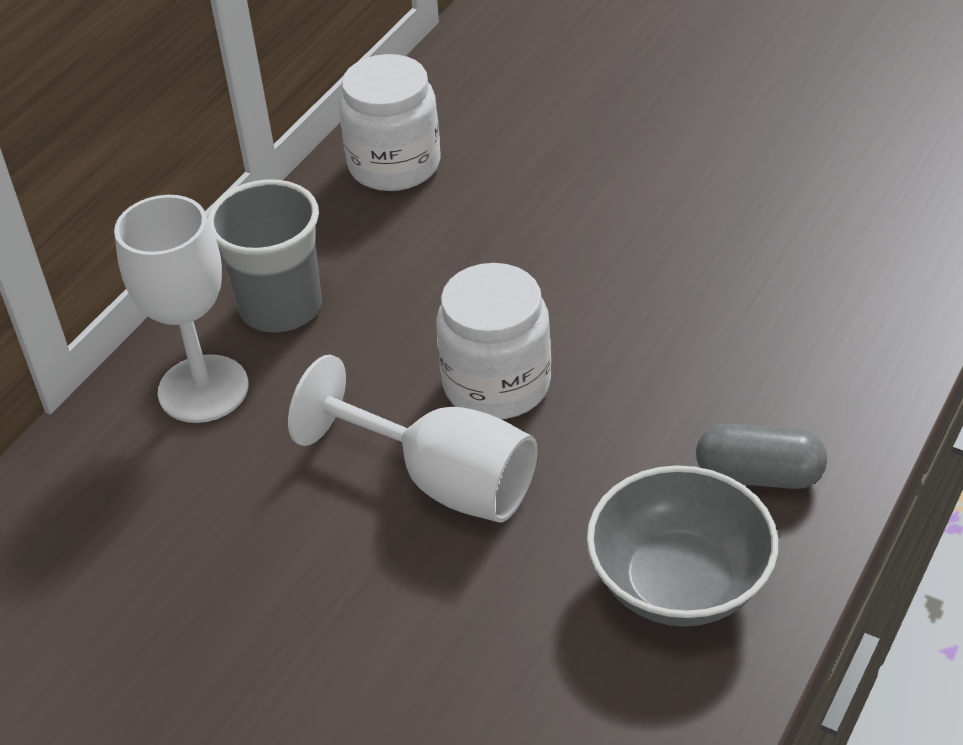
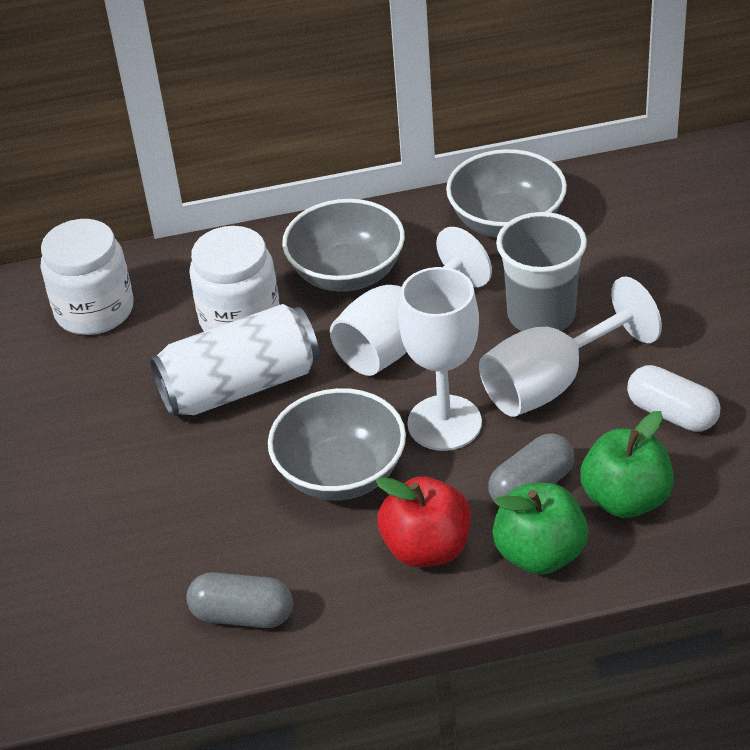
green apple: 0 -> 2
grey bowl: 1 -> 3
grey capsule: 1 -> 2
red apple: 0 -> 1
white can: 0 -> 1
white capsule: 0 -> 1
white goblet: 2 -> 3

